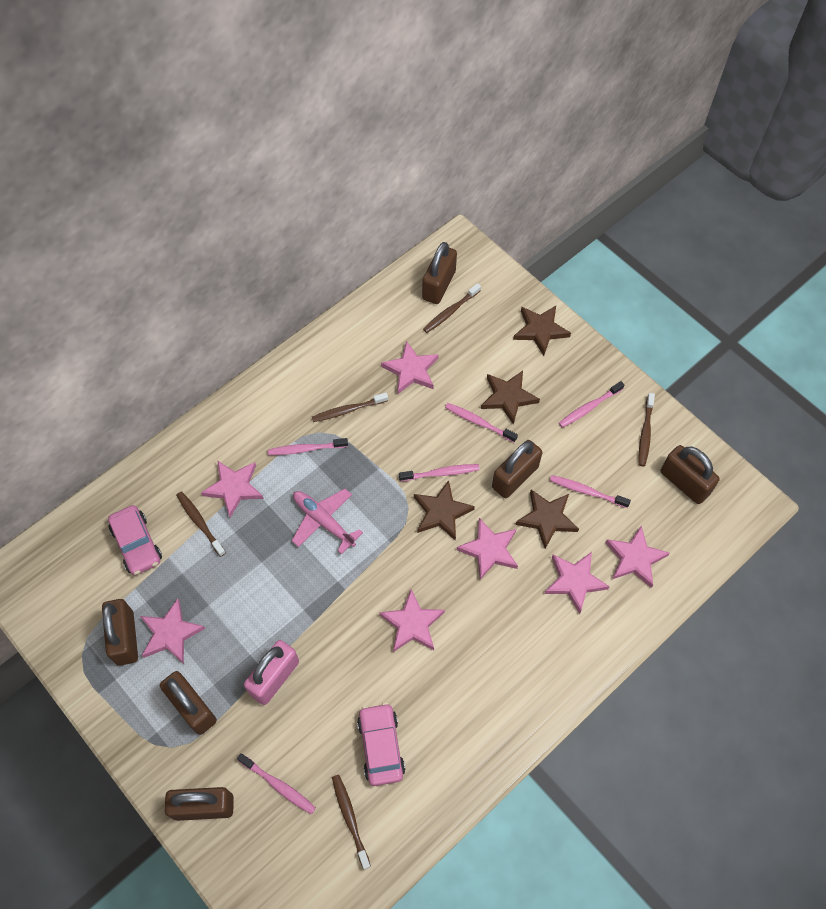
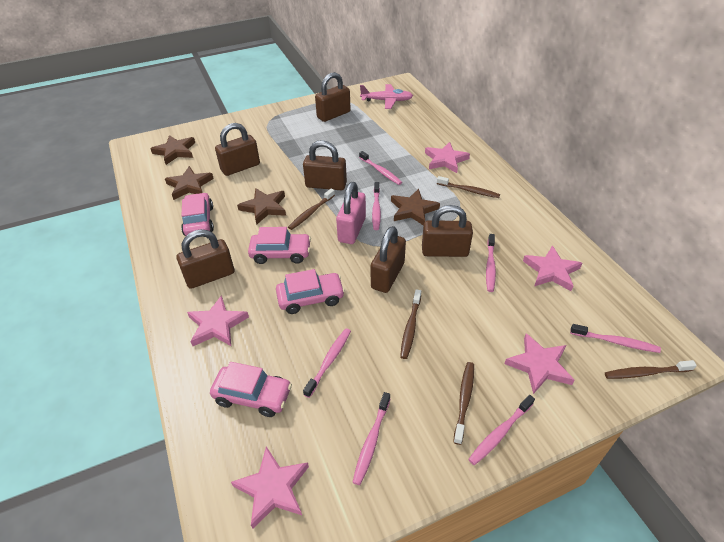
pink car: 2 -> 4
pink star: 7 -> 5
pink toothbrush: 6 -> 7

